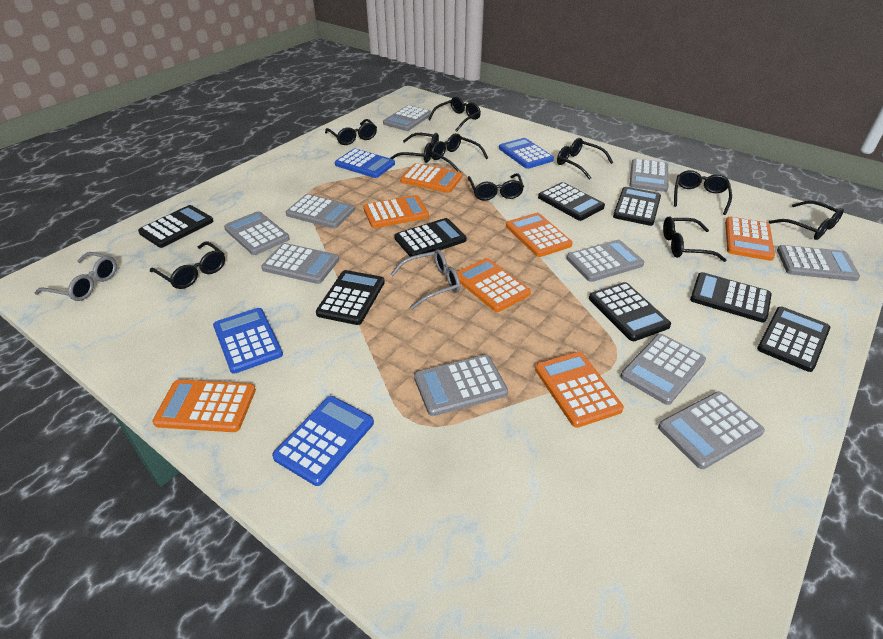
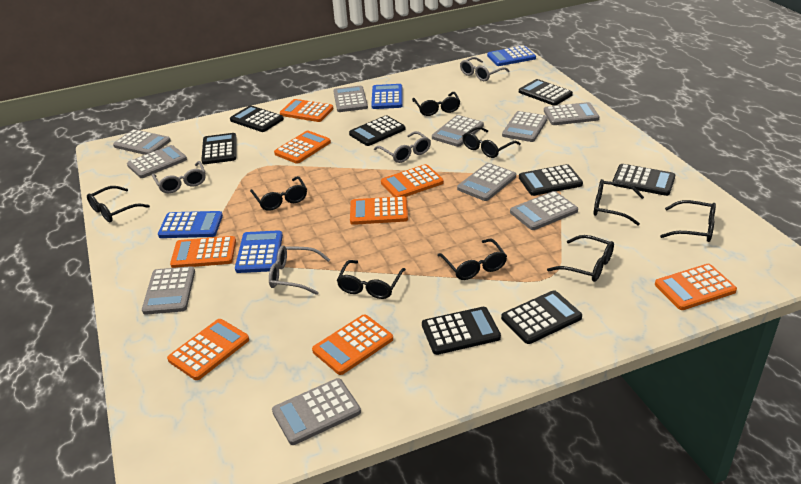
black glasses: 10 -> 9
grey glasses: 2 -> 4
orange calculator: 7 -> 8

